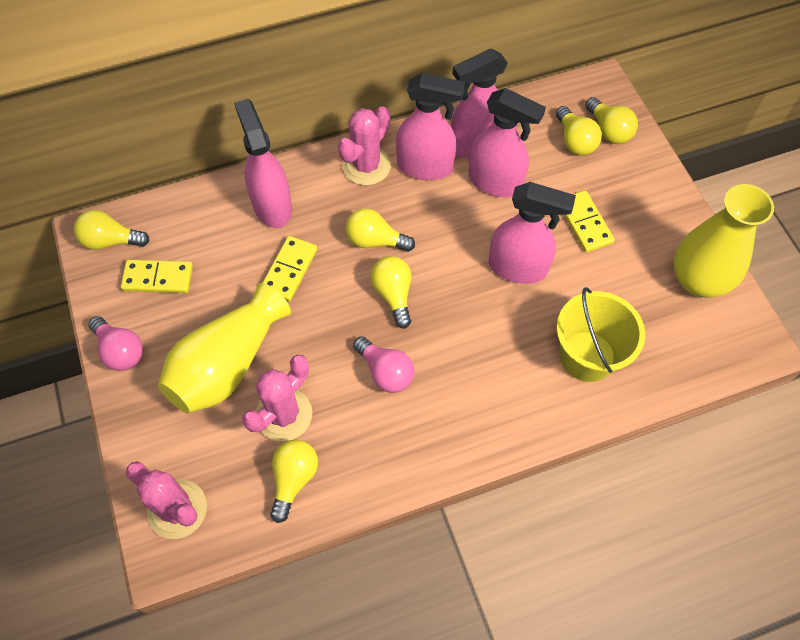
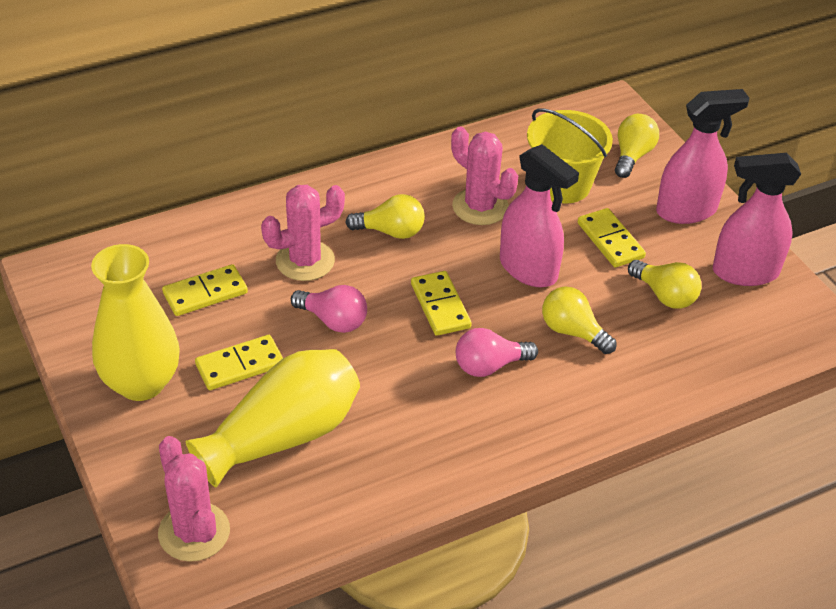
pink spray bottle: 5 -> 3
yellow domino: 3 -> 4
yellow light bulb: 6 -> 4

